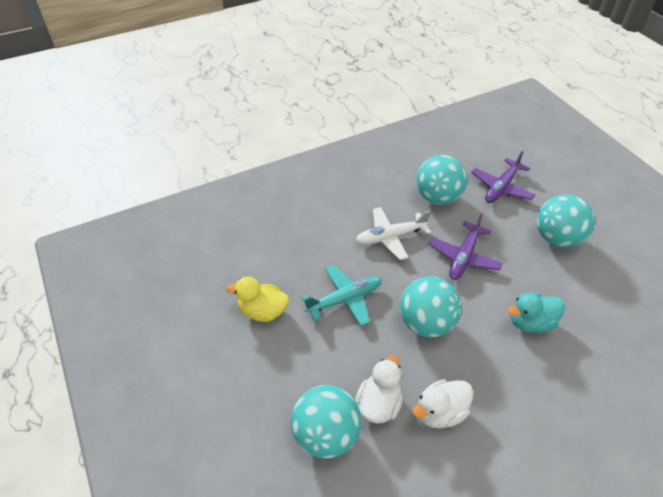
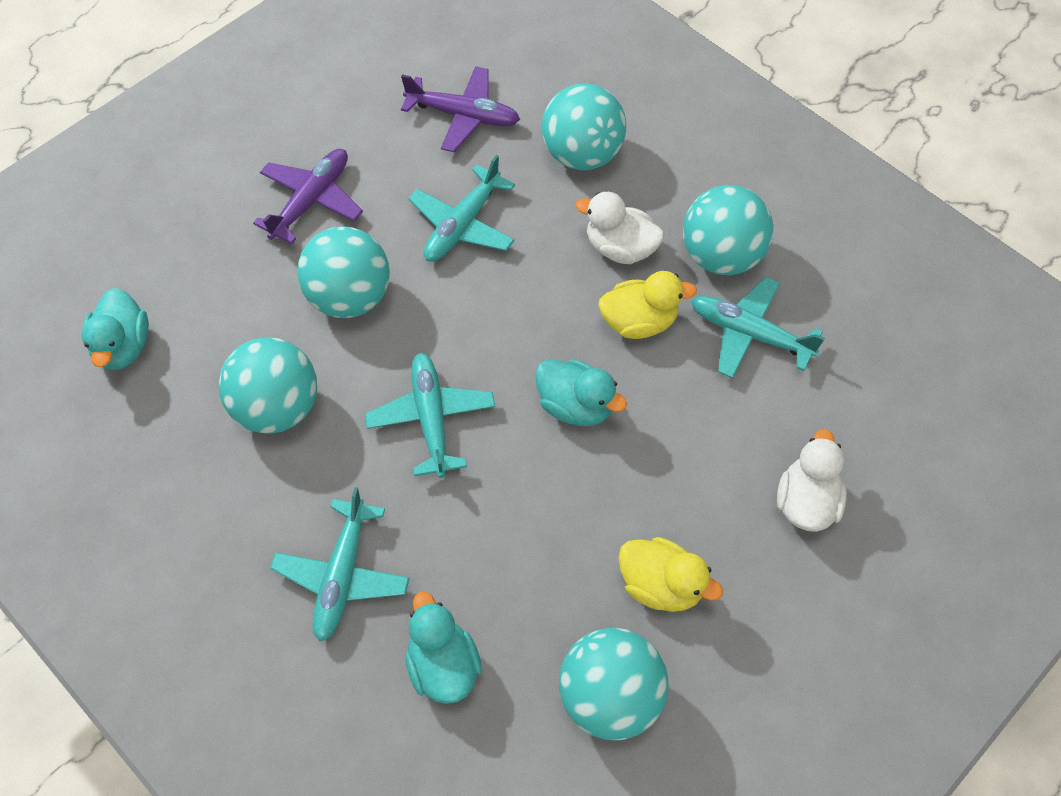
turquoise ball: 4 -> 5
turquoise duck: 1 -> 3
turquoise plane: 1 -> 4
white plane: 1 -> 0
yellow duck: 1 -> 2

